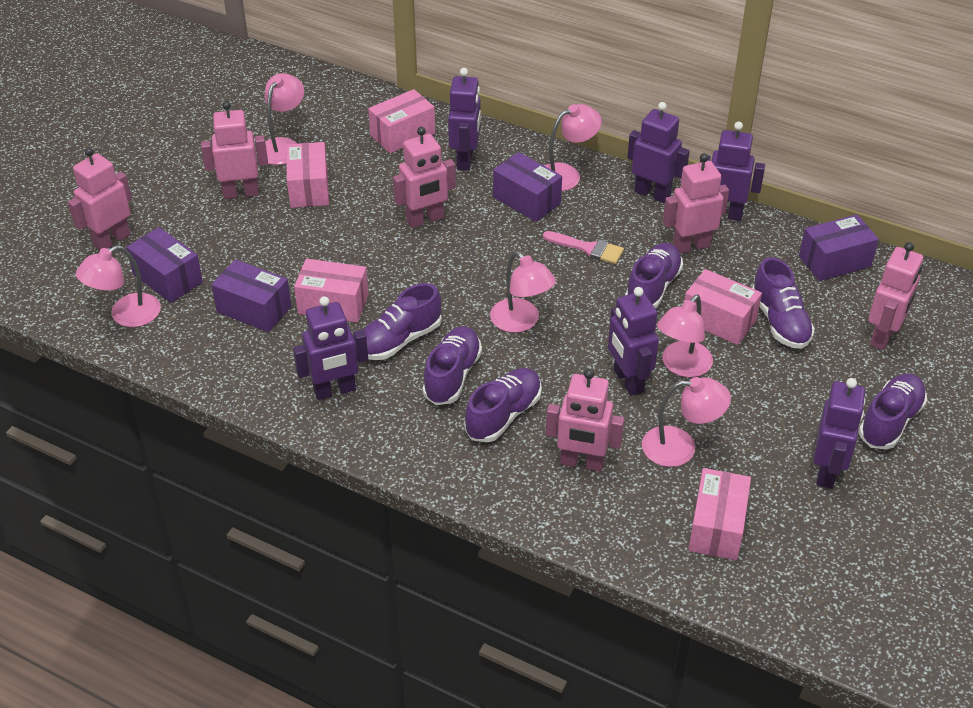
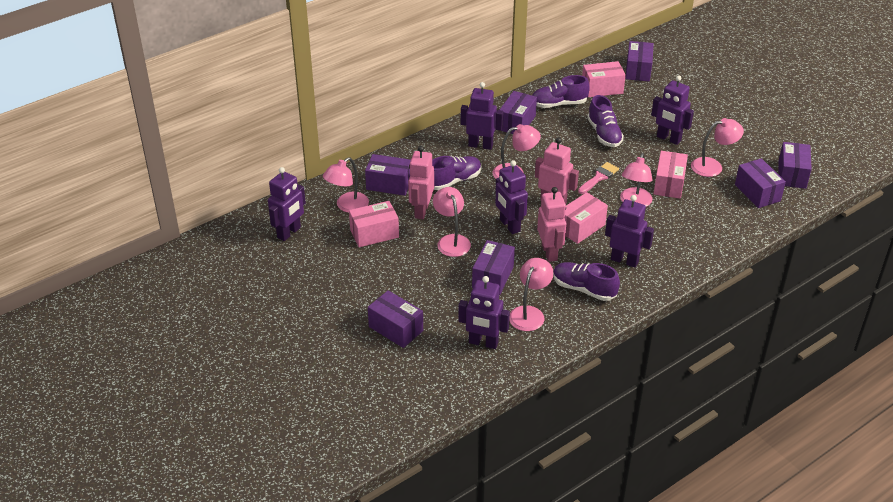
pink box: 5 -> 4
pink robot: 6 -> 3
purple box: 4 -> 7
purple shoe: 6 -> 4

